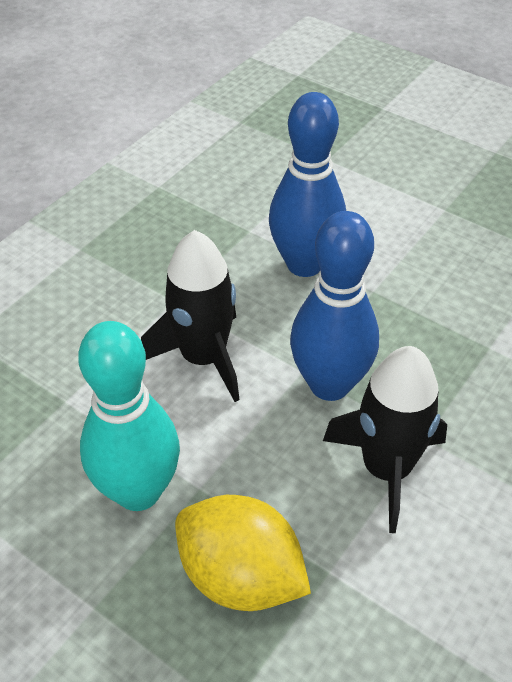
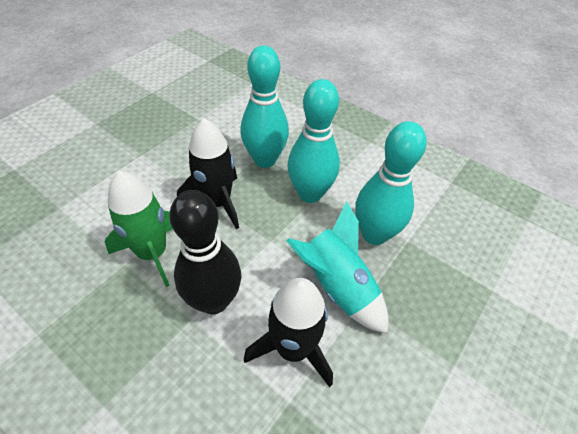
black bowling pin: 0 -> 1
blue bowling pin: 2 -> 0
green rocket: 0 -> 1
turquoise bowling pin: 1 -> 3
turquoise rocket: 0 -> 1
yellow lemon: 1 -> 0

